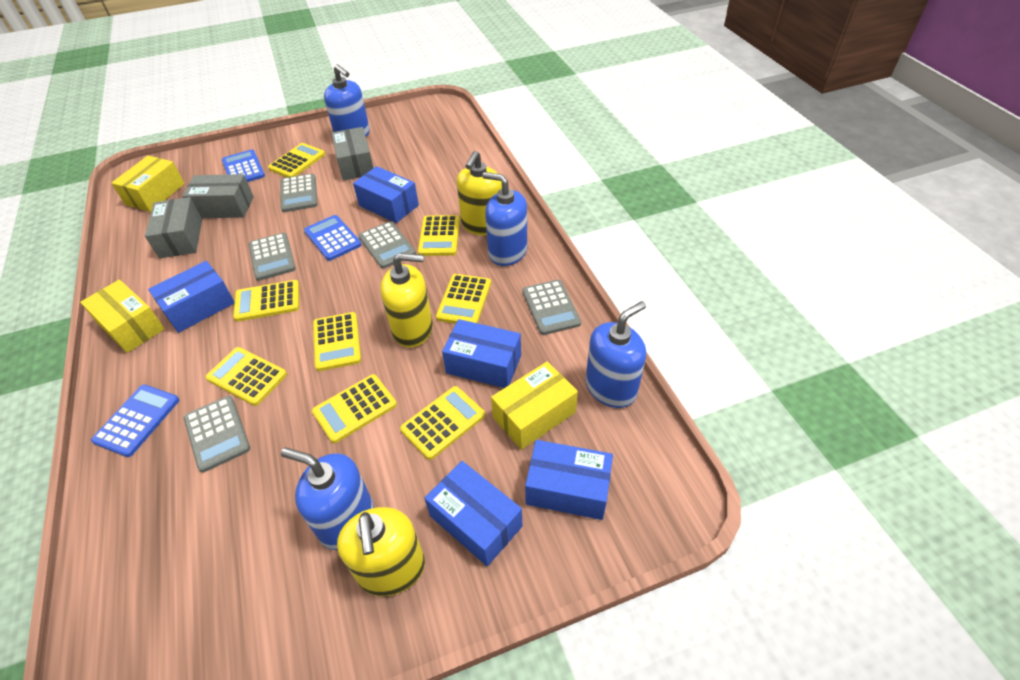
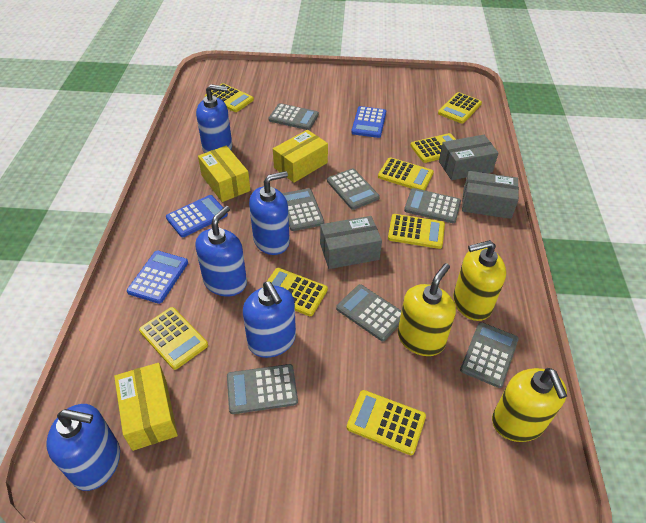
blue box: 5 -> 0
blue soap dispenser: 4 -> 5
grey calculator: 5 -> 7

